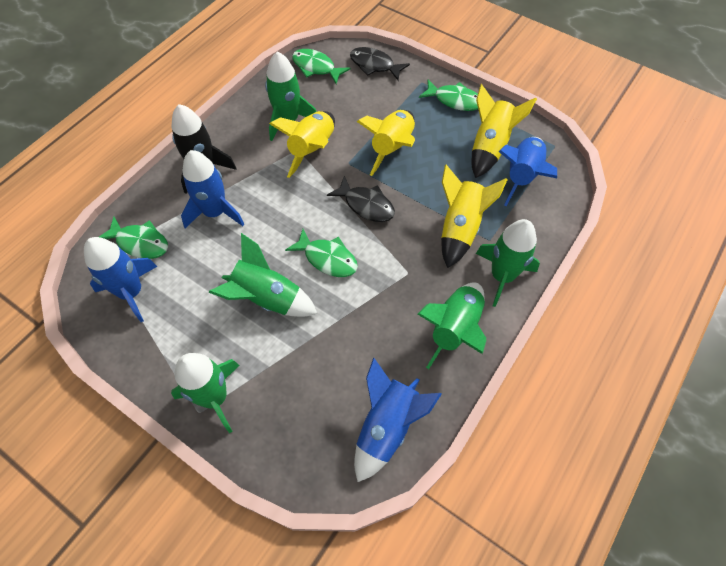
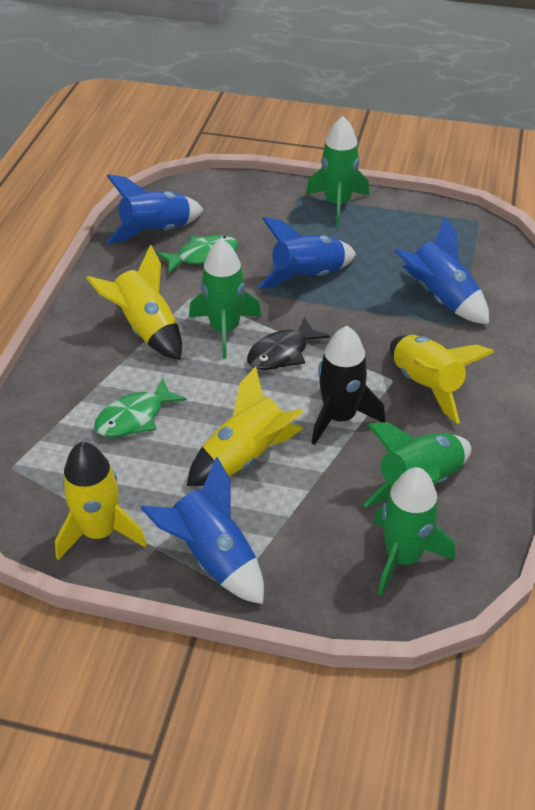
black fish: 2 -> 1
green fish: 4 -> 2
green rocket: 5 -> 4

